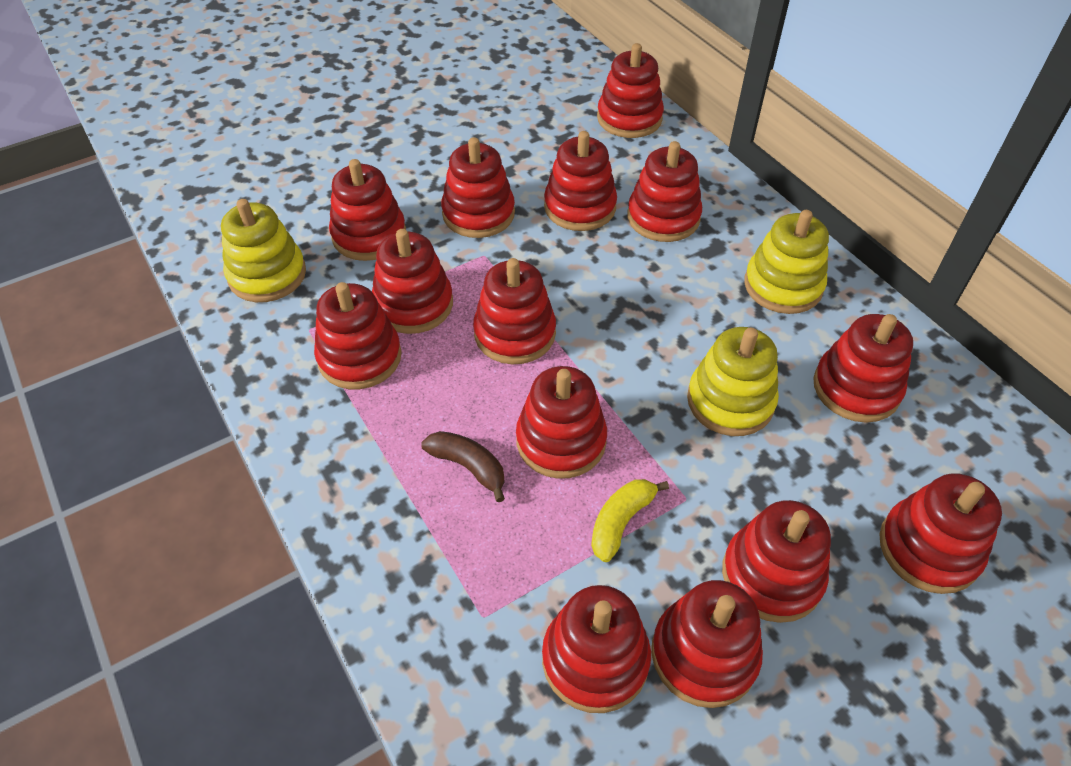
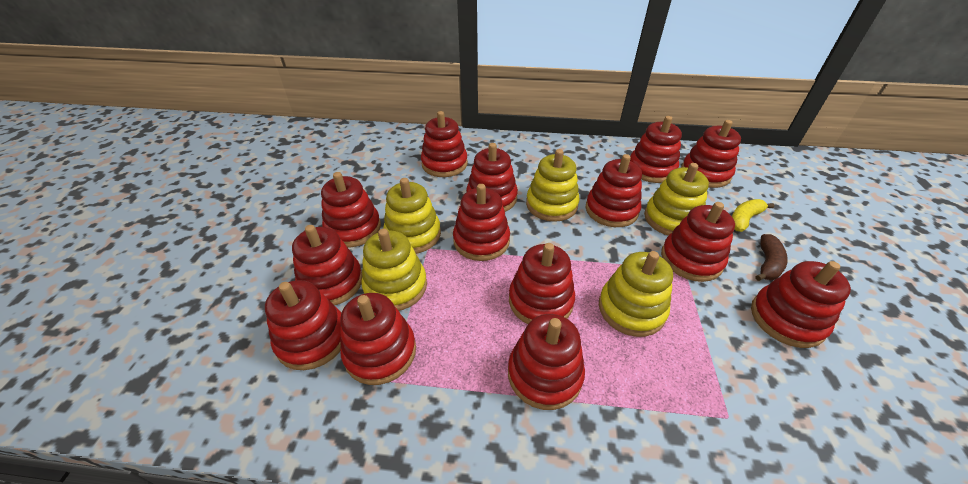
yellow stacking toy: 3 -> 5

